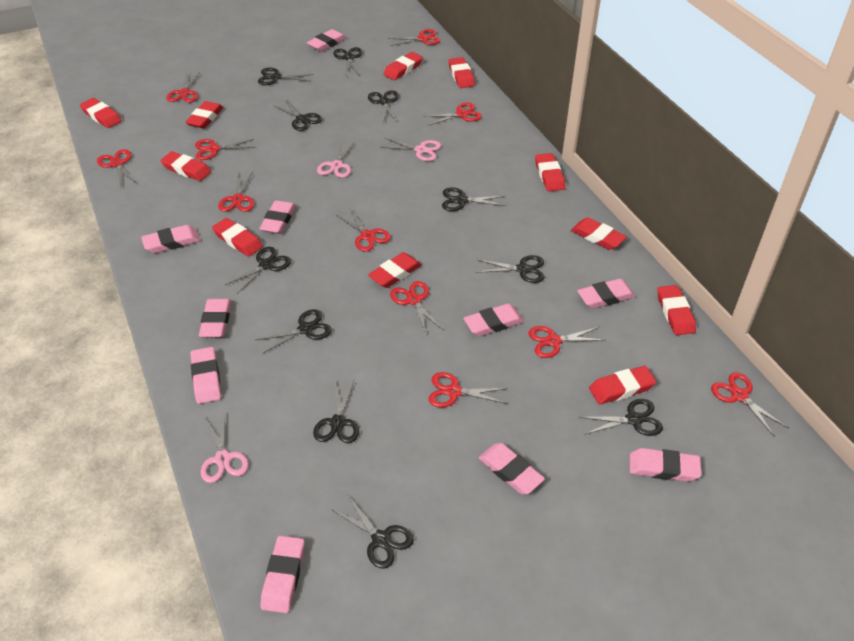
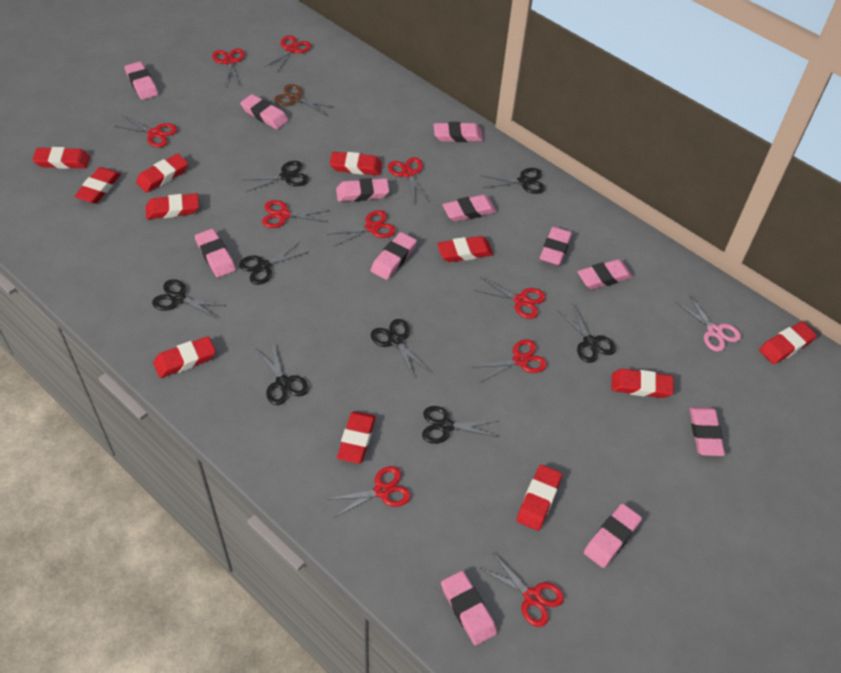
black scissors: 11 -> 8
brown scissors: 0 -> 1
pink eraser: 10 -> 12
pink scissors: 3 -> 1
red scissors: 11 -> 10

